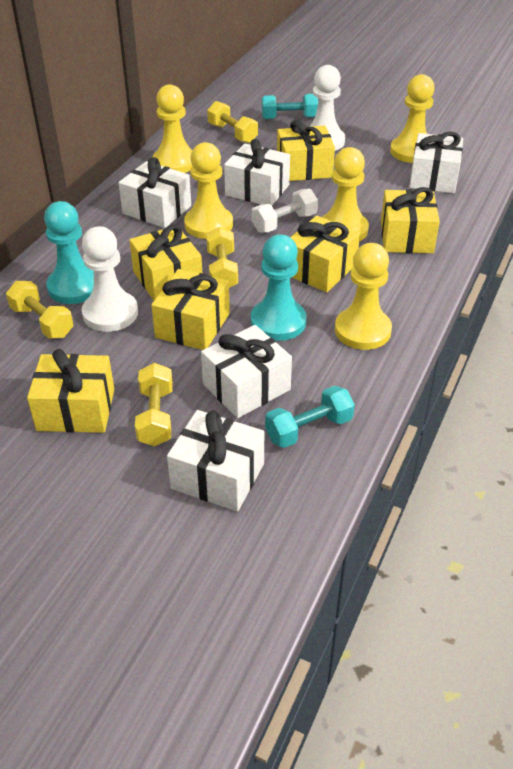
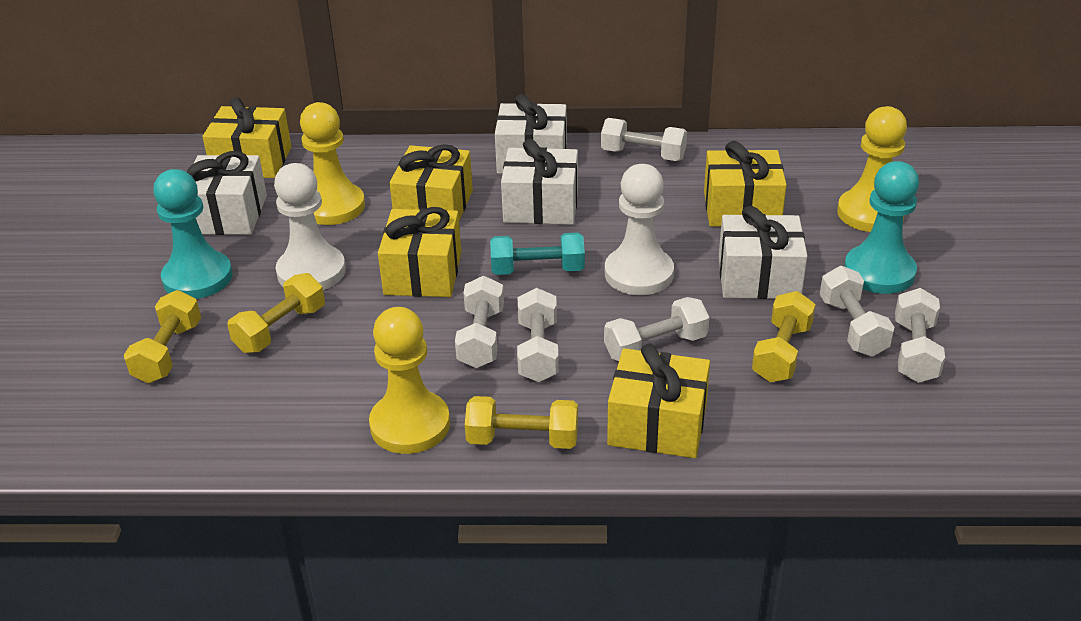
turquoise dumbbell: 2 -> 1
white dumbbell: 1 -> 6
white gift: 5 -> 4
yellow gift: 6 -> 5
yellow pawn: 5 -> 3

